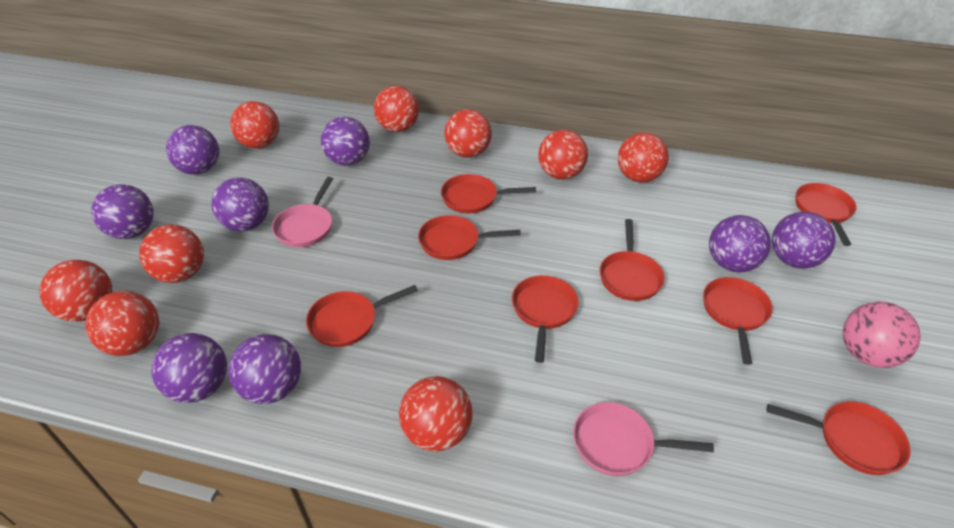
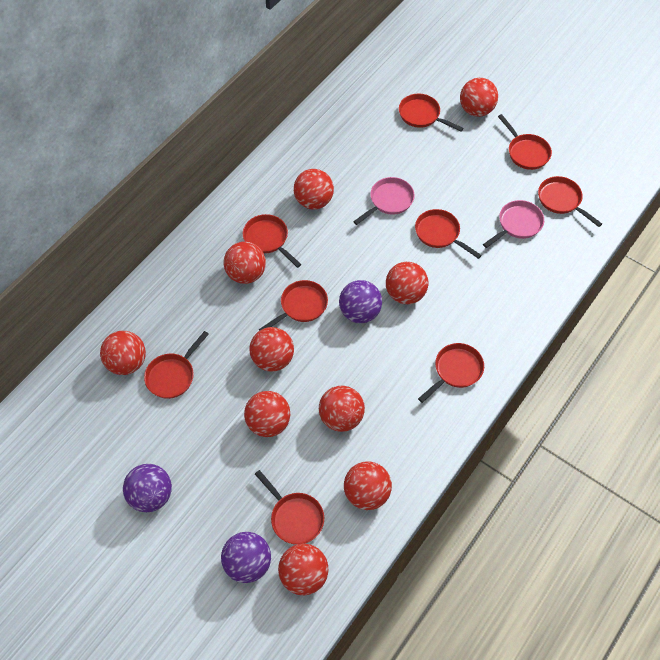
pink ball: 1 -> 0
purple ball: 8 -> 3
red ball: 9 -> 10
red pan: 8 -> 9

